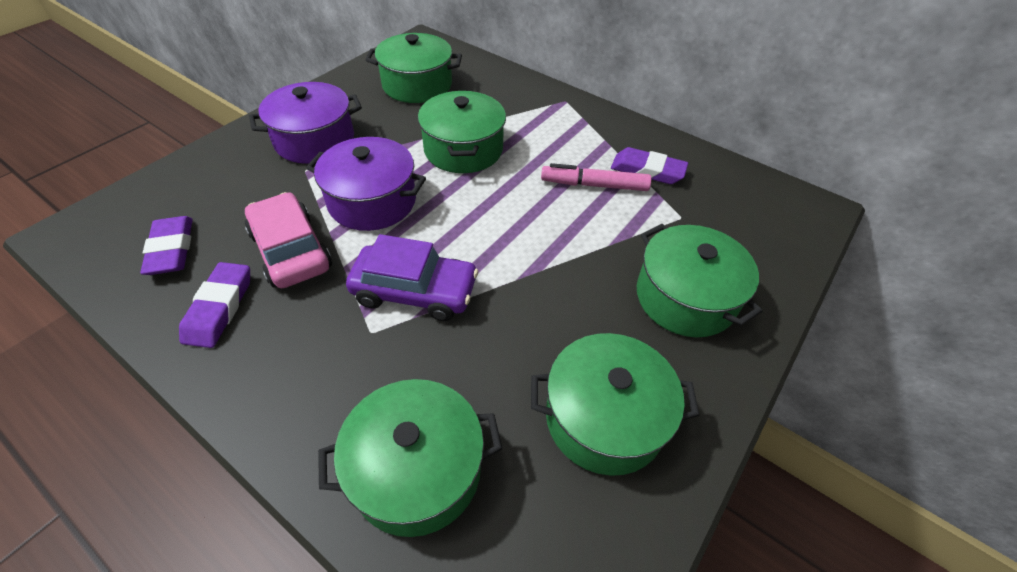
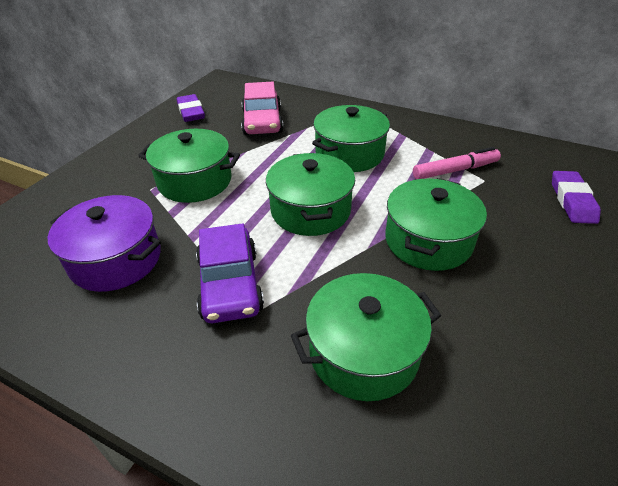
purple eraser: 3 -> 2
purple pot: 2 -> 1

